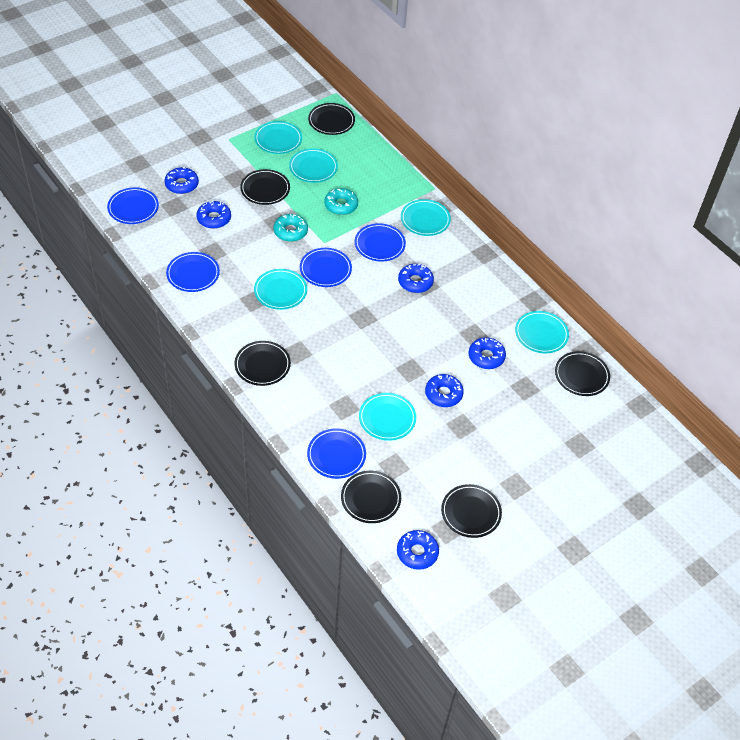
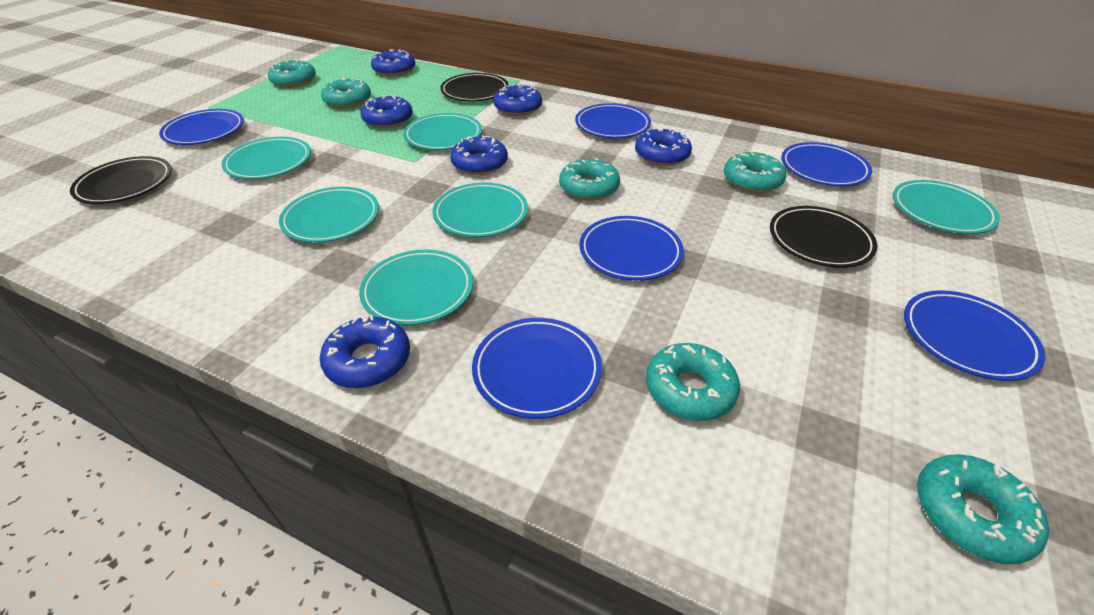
black plate: 6 -> 3
blue plate: 5 -> 6
turquoise donut: 2 -> 6

